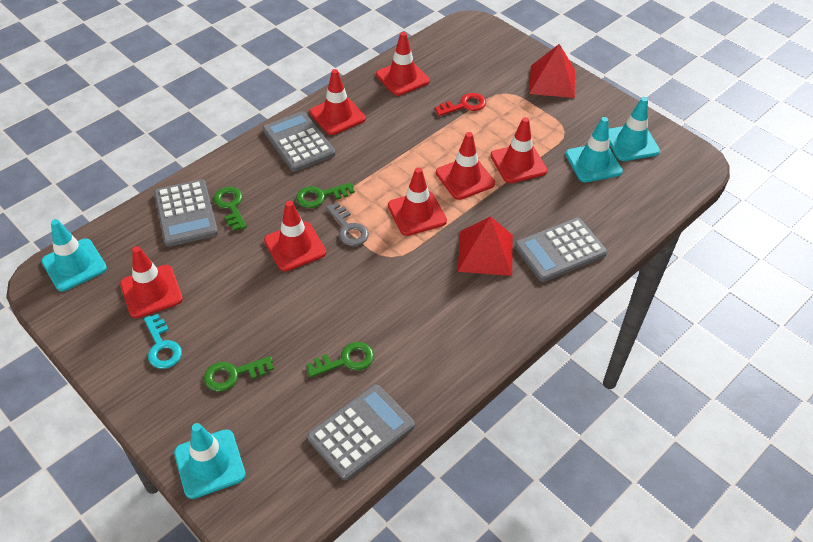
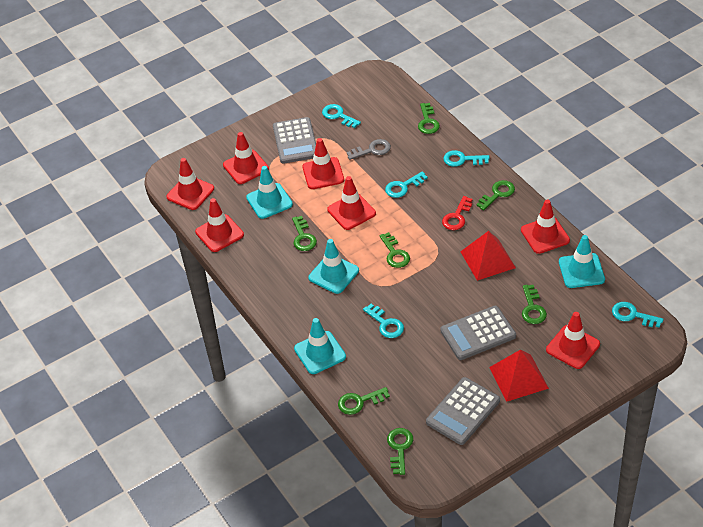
green key: 4 -> 7
grey calculator: 4 -> 3
turquoise key: 1 -> 5

